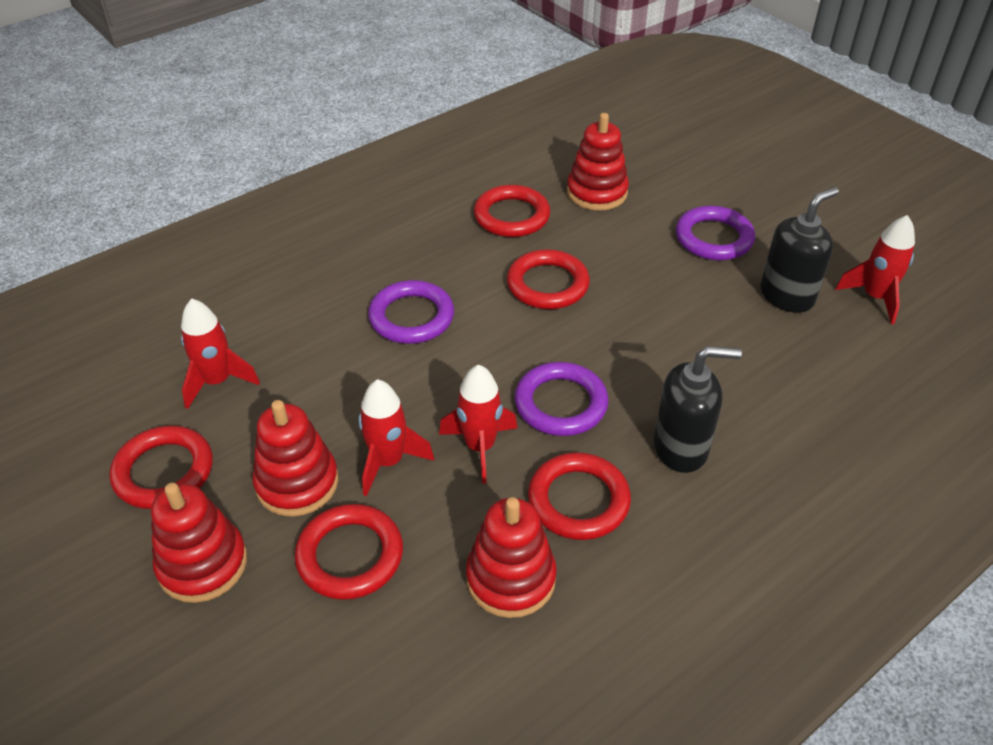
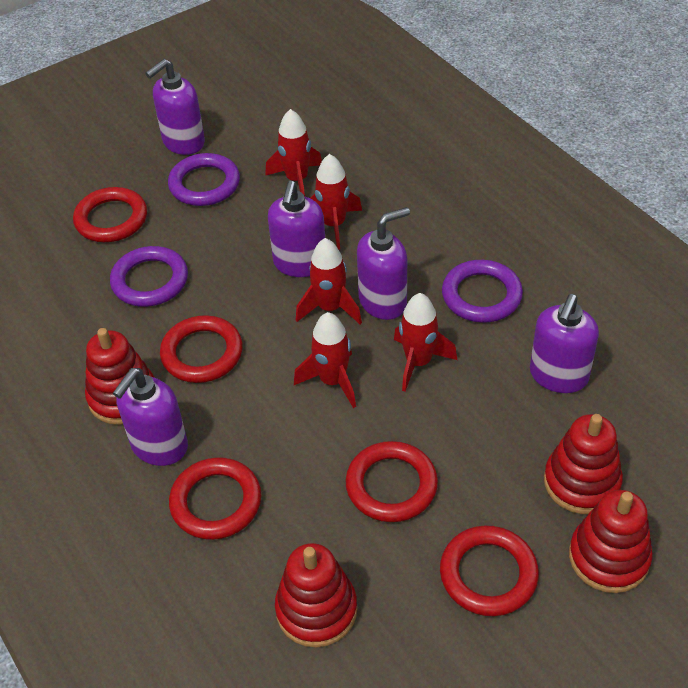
black soap dispenser: 2 -> 0
purple soap dispenser: 0 -> 5
red rocket: 4 -> 5

